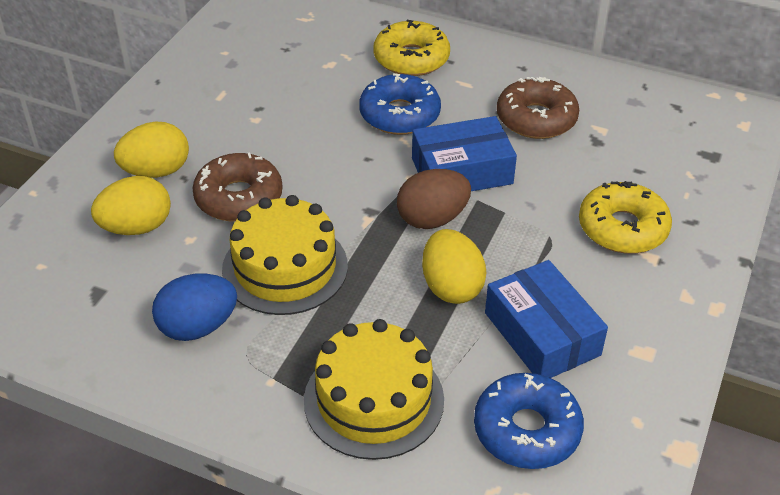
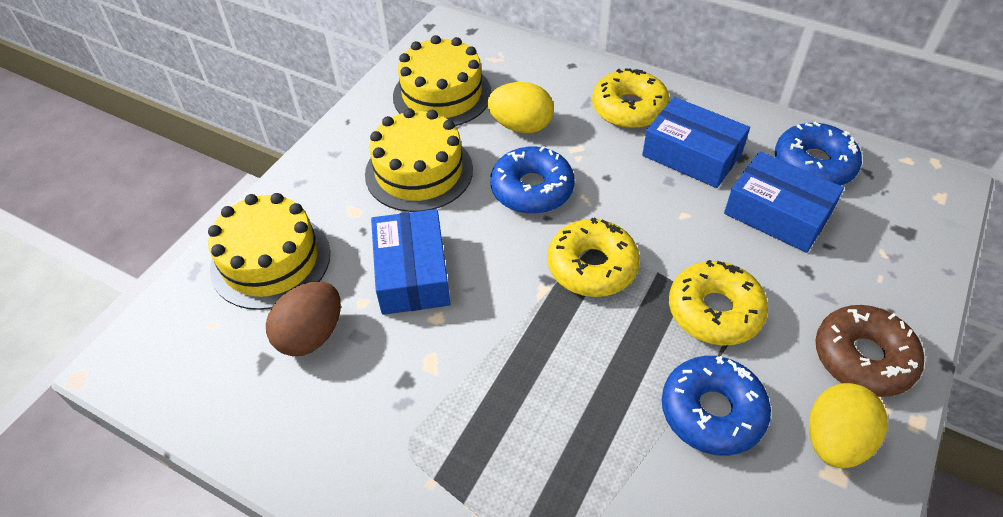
blue box: 2 -> 3
blue donut: 2 -> 3
blue egg: 1 -> 0
brown donut: 2 -> 1
yellow cake: 2 -> 3
yellow donut: 2 -> 3
yellow egg: 3 -> 2

